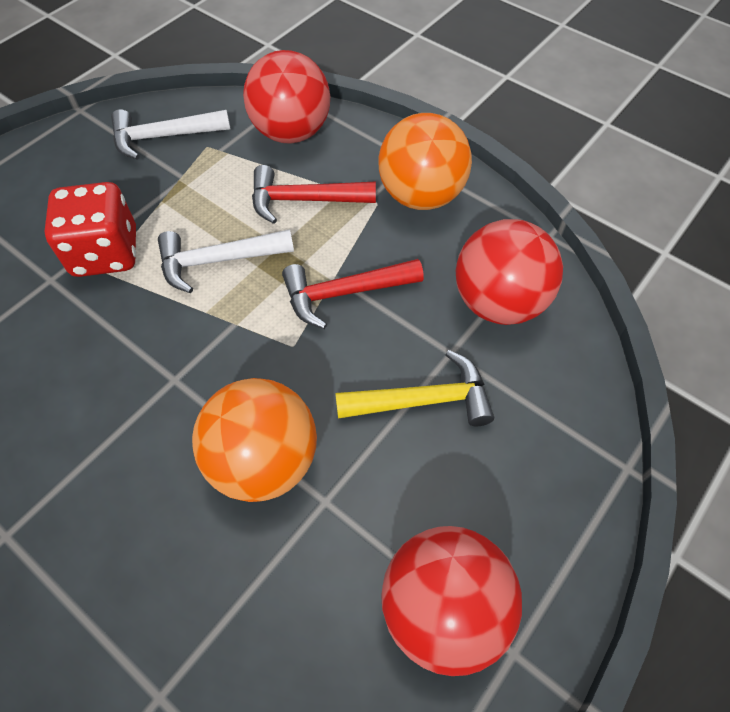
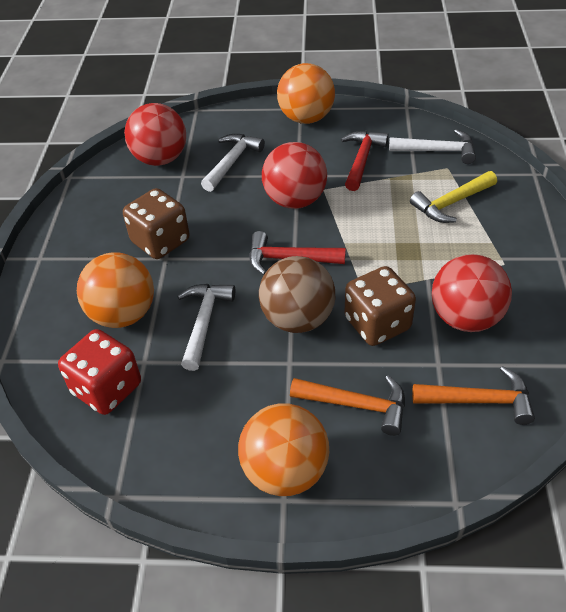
brown ball: 0 -> 1
brown dice: 0 -> 2
orange ball: 2 -> 3
orange hammer: 0 -> 2
white hammer: 2 -> 3

